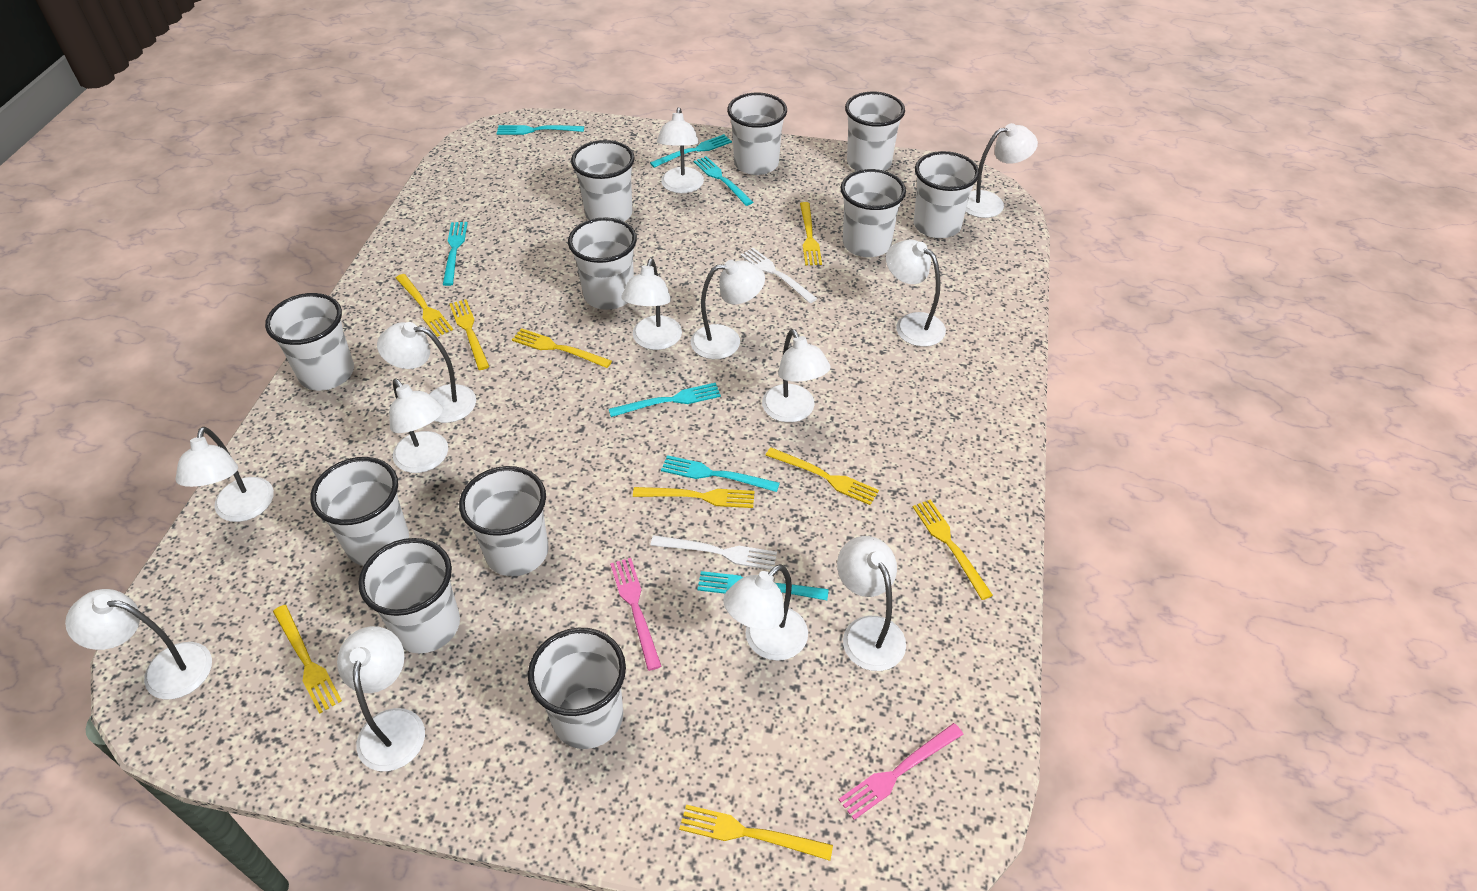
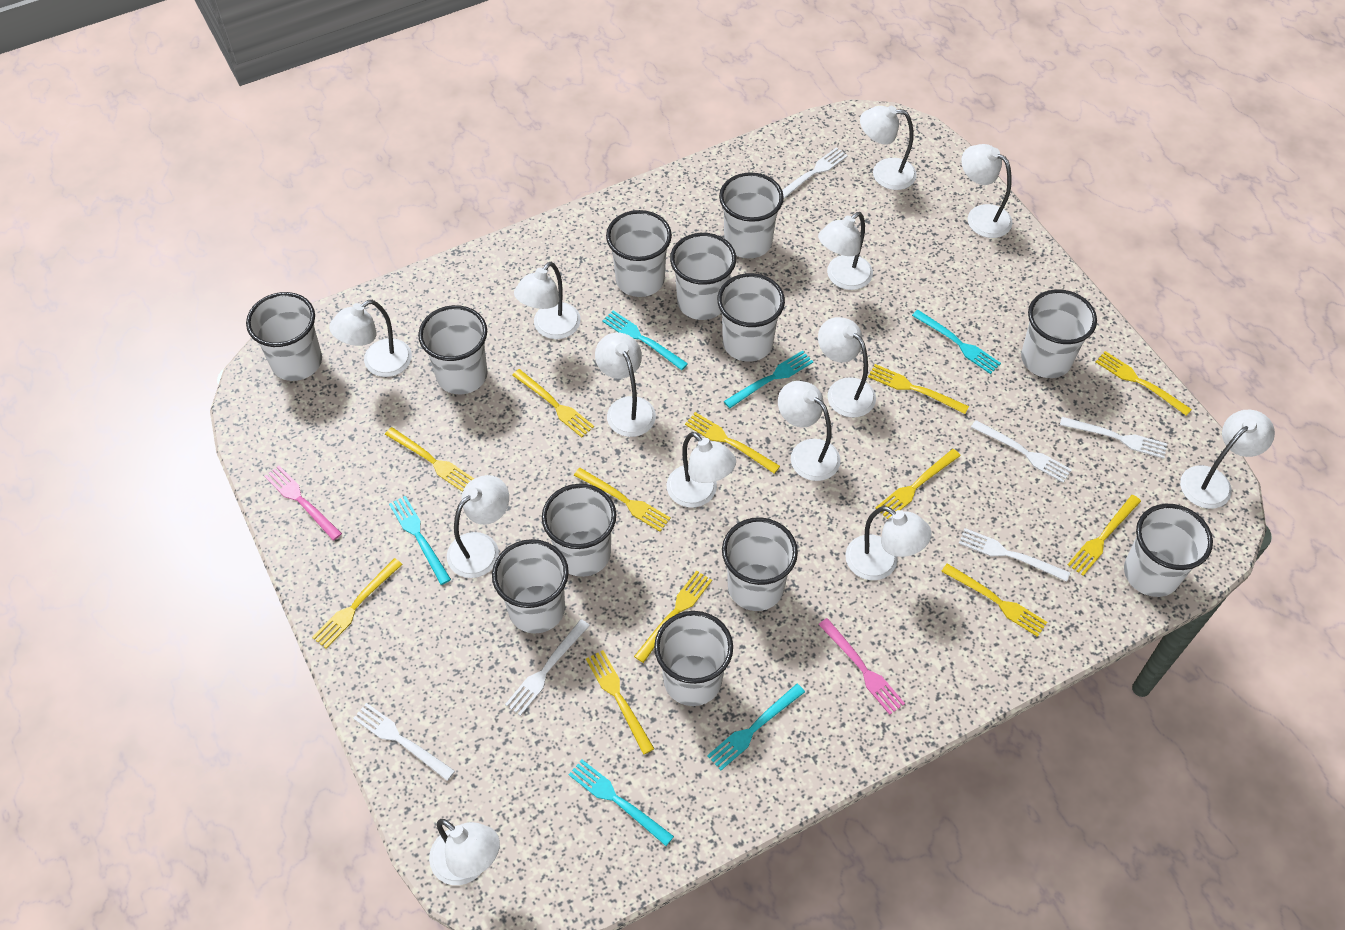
turquoise fork: 7 -> 6
white cup: 11 -> 12
white fork: 2 -> 6
yellow fork: 9 -> 12

